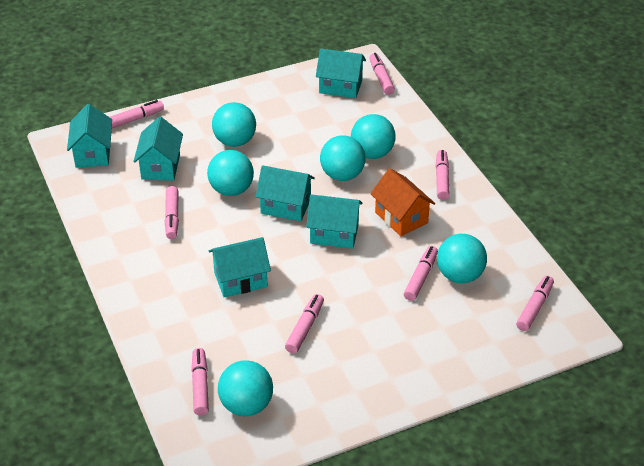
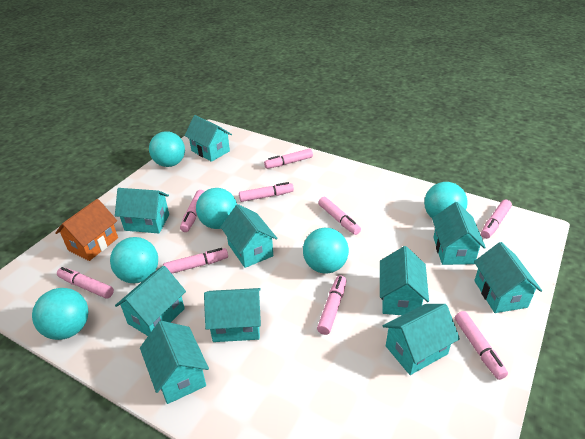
pink marker: 8 -> 9
turquoise house: 6 -> 10

